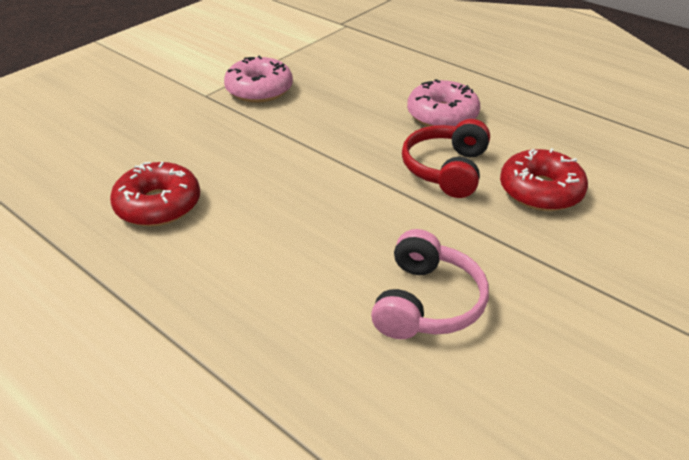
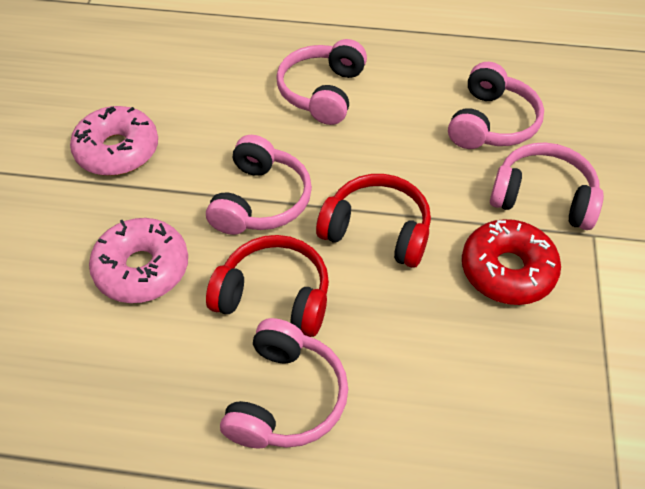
pink headphones: 1 -> 5
red donut: 2 -> 1
red headphones: 1 -> 2

